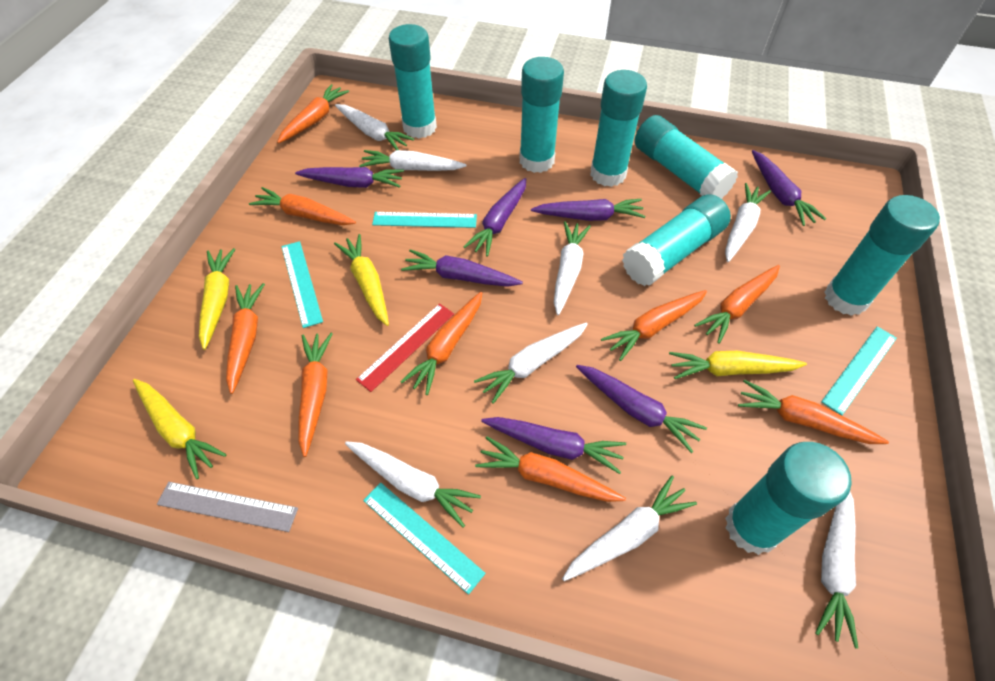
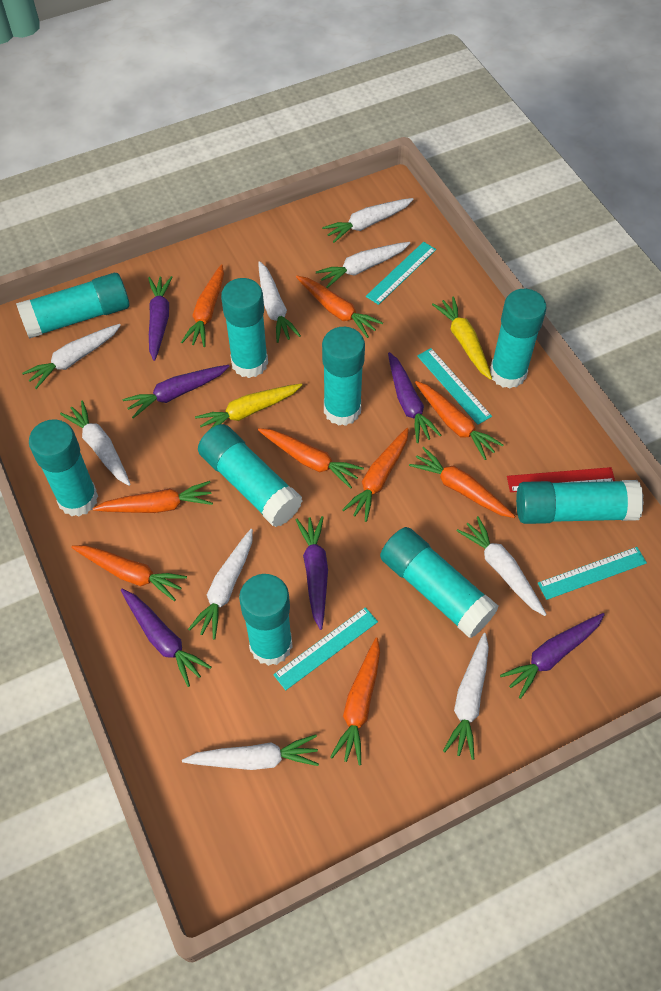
grey ruler: 1 -> 0
purple carrot: 7 -> 6
turquoise glue stick: 7 -> 9
white carrot: 8 -> 9
yellow carrot: 4 -> 2

